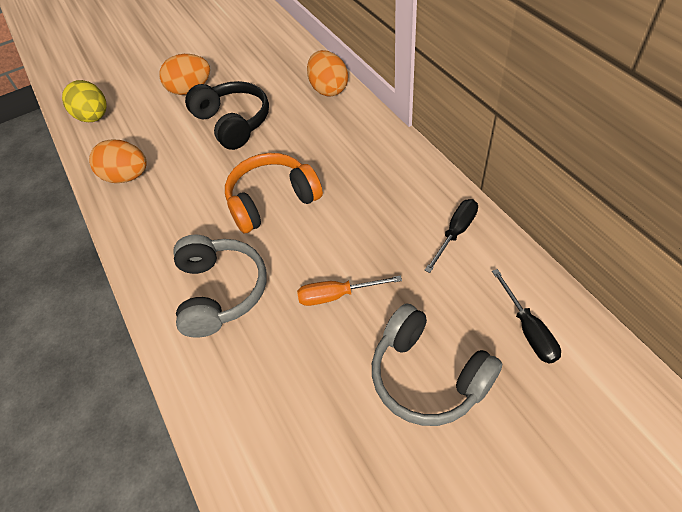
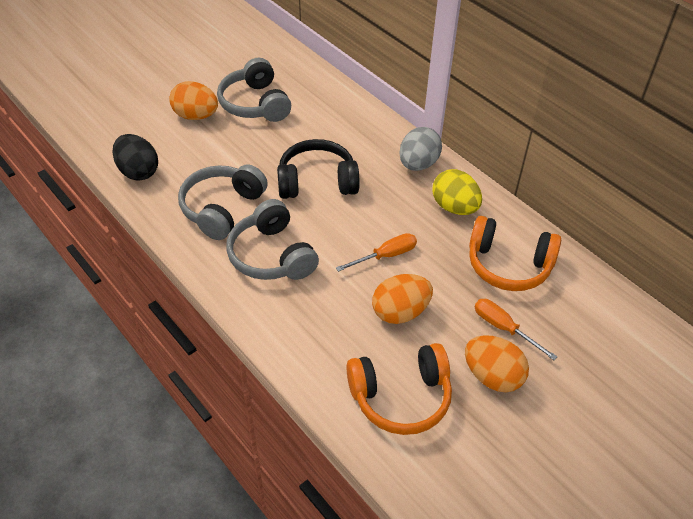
black egg: 0 -> 1
black screwdriver: 2 -> 0
grey egg: 0 -> 1
grey headphones: 2 -> 3
orange headphones: 1 -> 2
orange screwdriver: 1 -> 2

